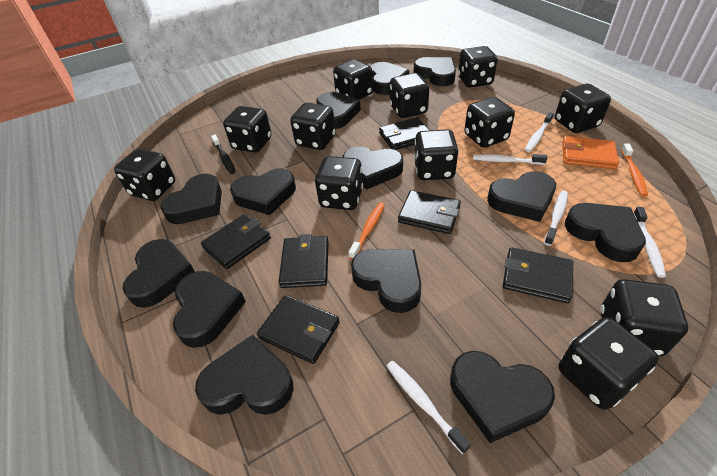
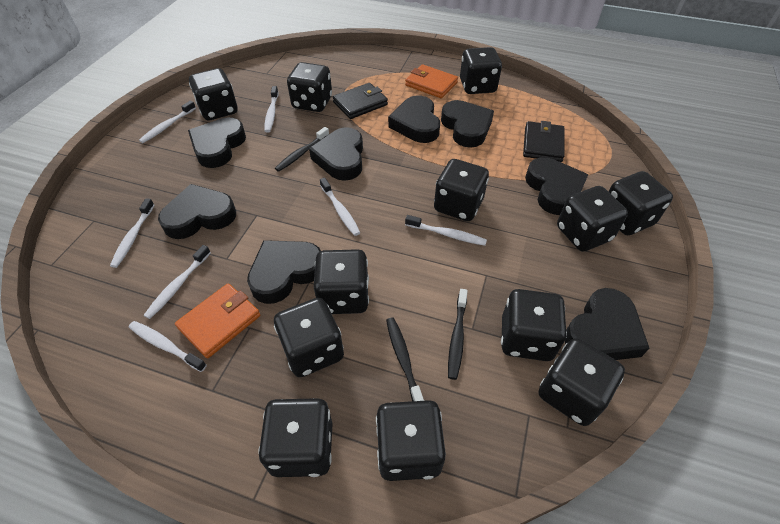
black heart: 13 -> 8
black toothbrush: 1 -> 3
black wallet: 6 -> 2
orange toothbrush: 2 -> 0
orange wallet: 1 -> 2
white toothbrush: 5 -> 7

